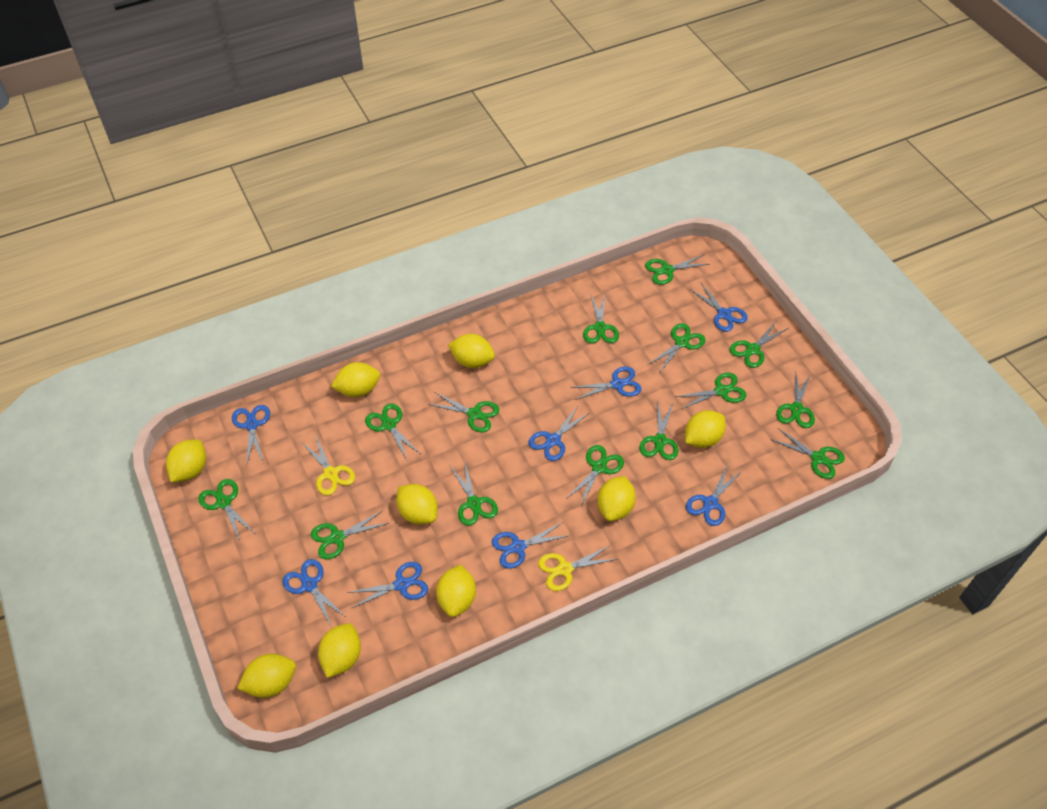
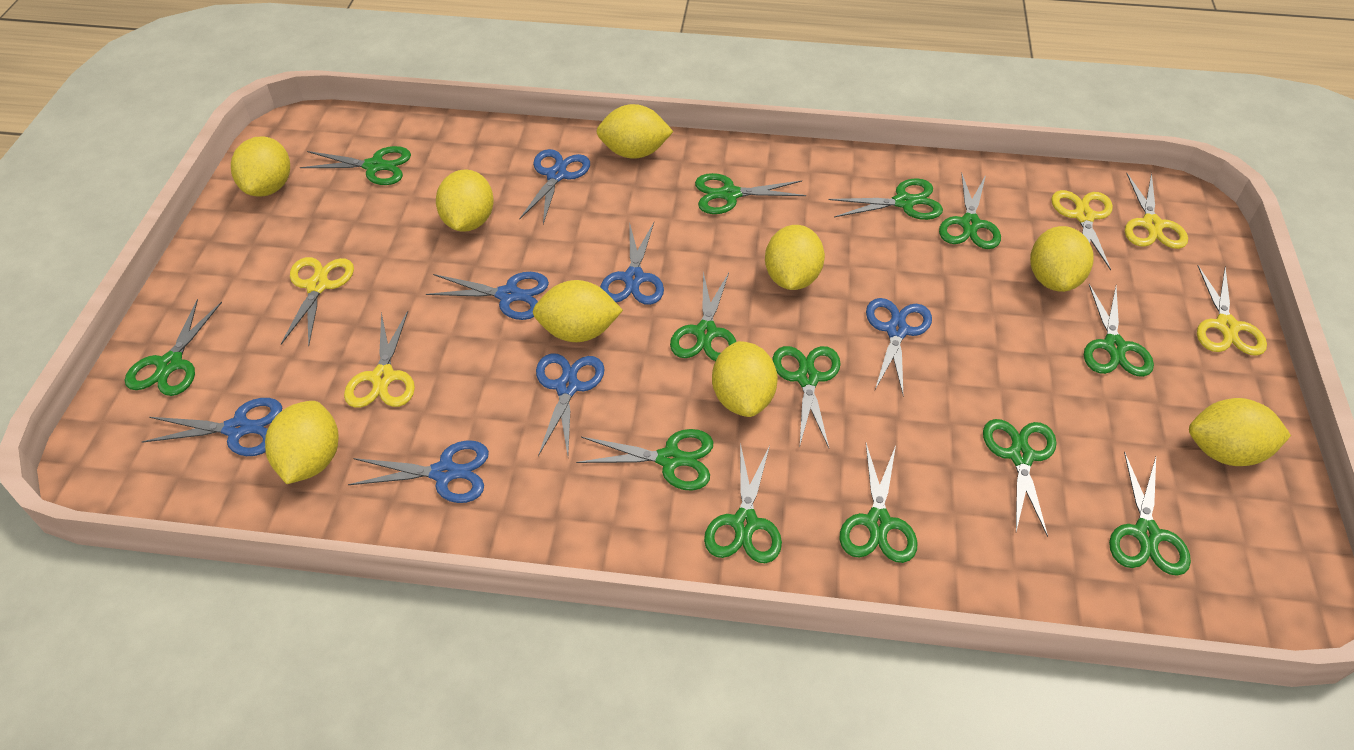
blue scissors: 8 -> 7
green scissors: 14 -> 13
yellow scissors: 2 -> 5

